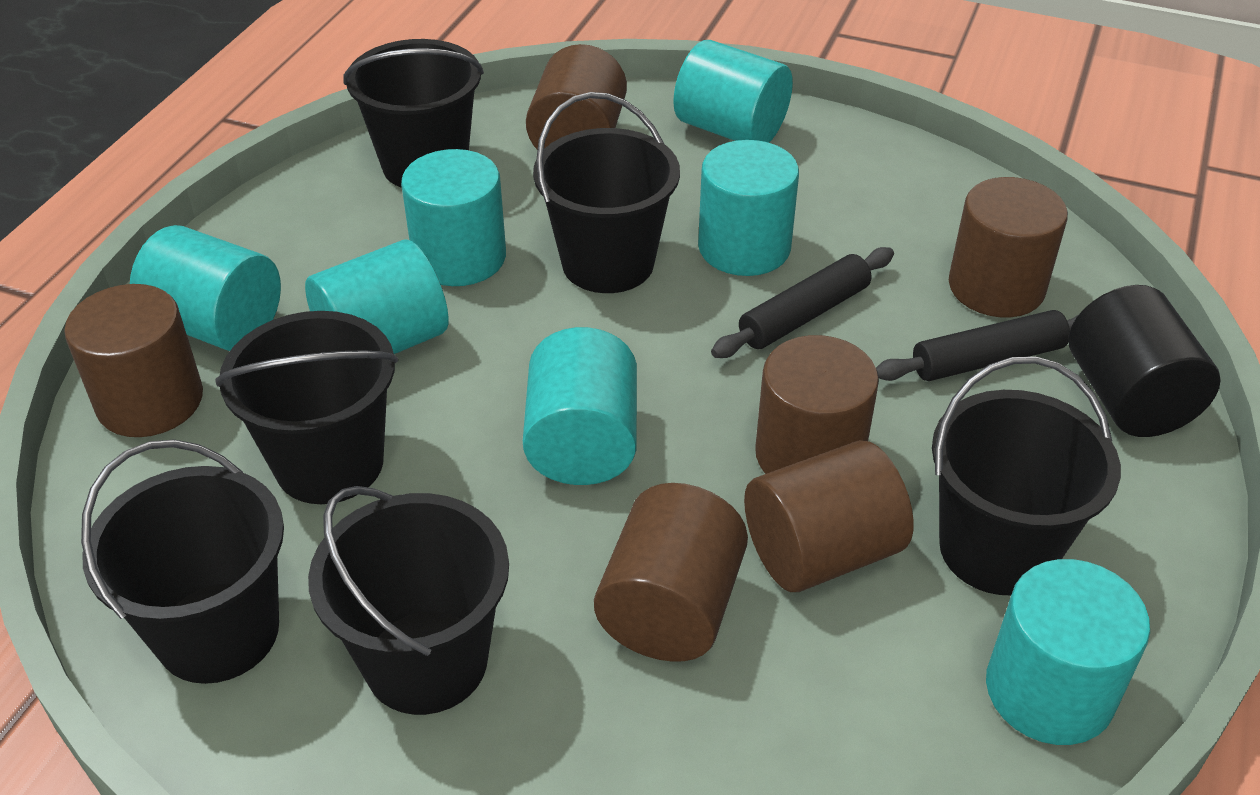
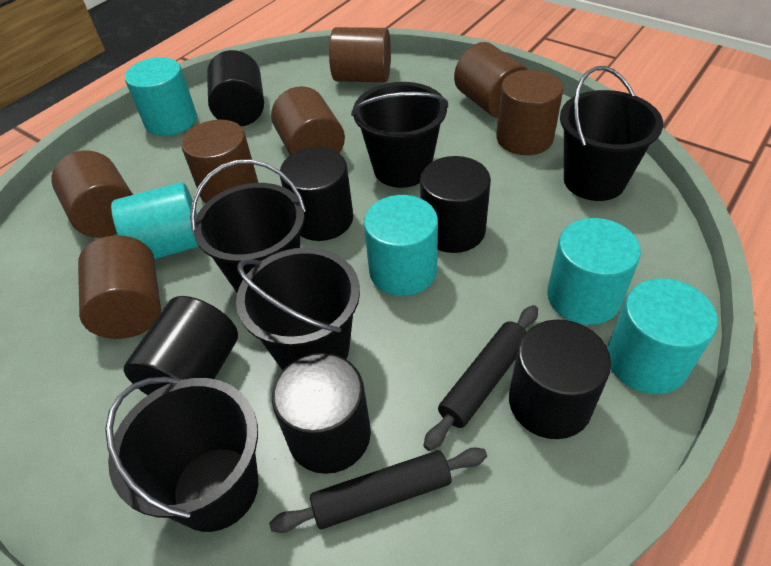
black bucket: 6 -> 5
black cylinder: 1 -> 6
brown cylinder: 6 -> 7
turquoise cylinder: 7 -> 5

